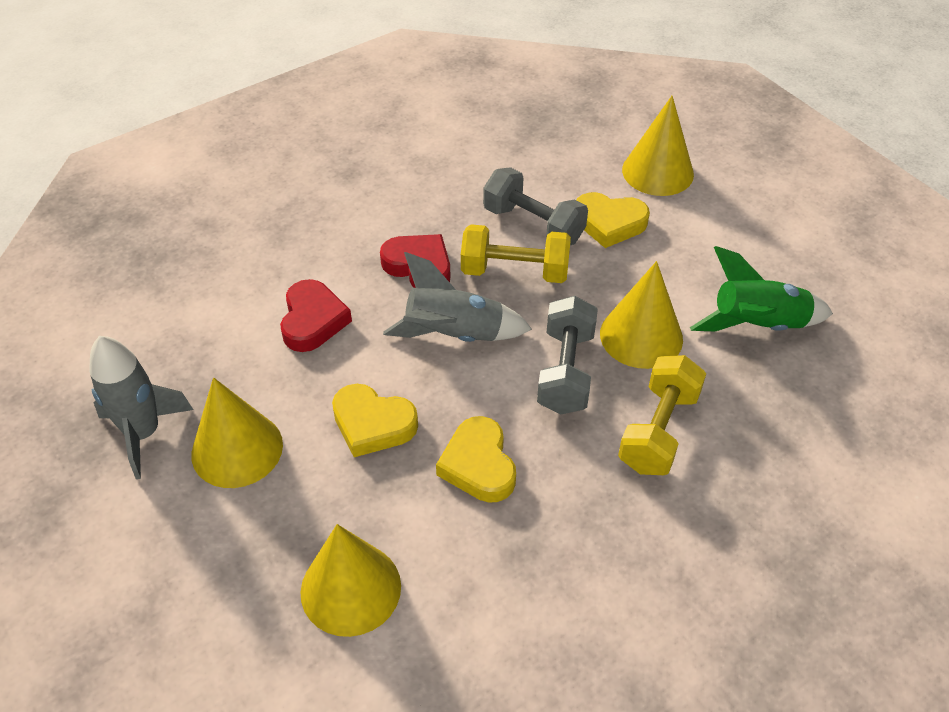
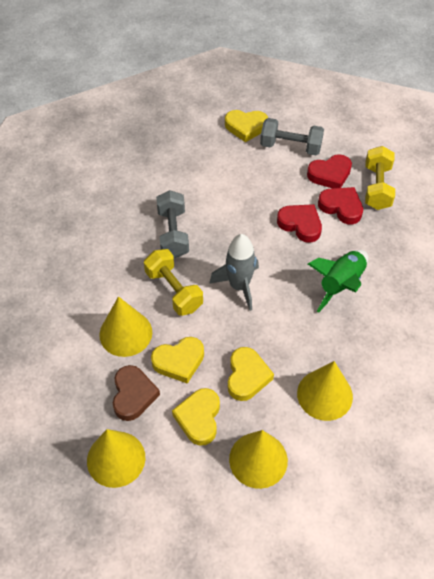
brown heart: 0 -> 1
grey rocket: 2 -> 1
red heart: 2 -> 3
yellow heart: 3 -> 4

